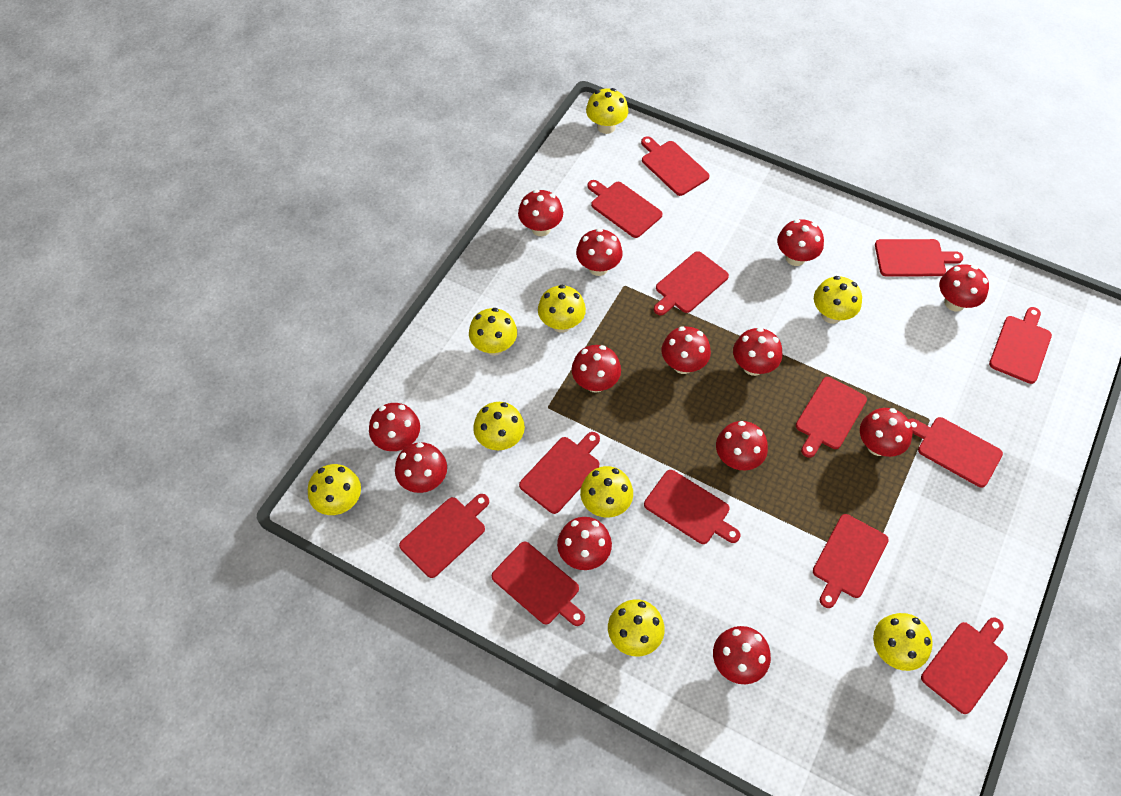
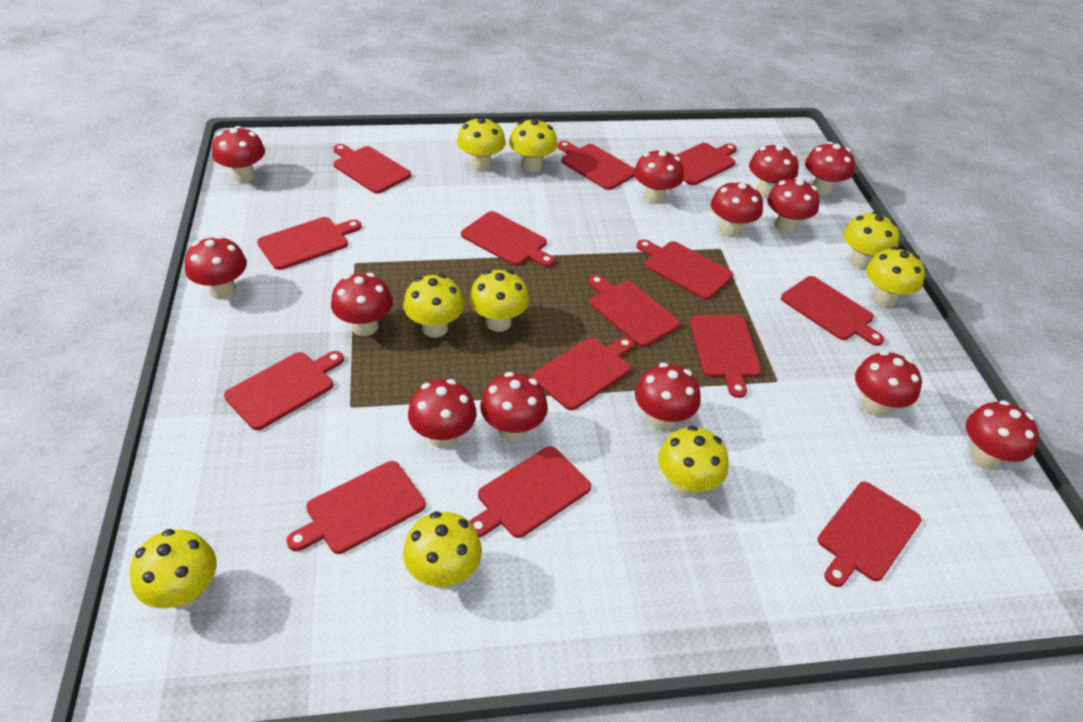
red cutting board: 13 -> 14

